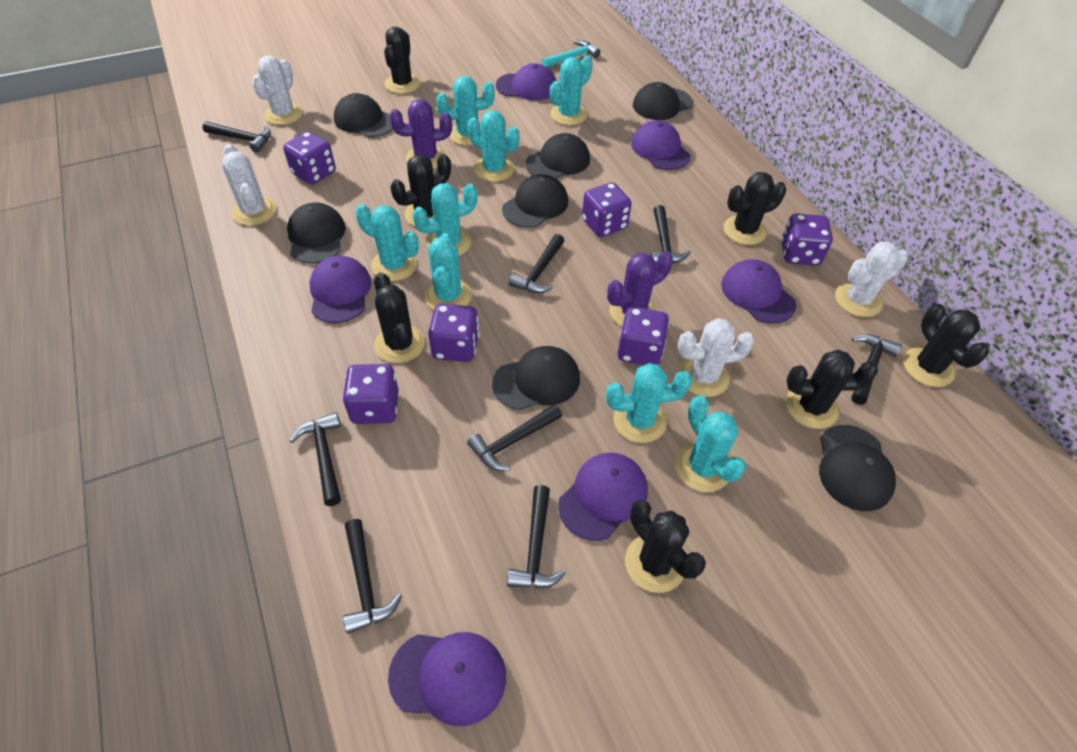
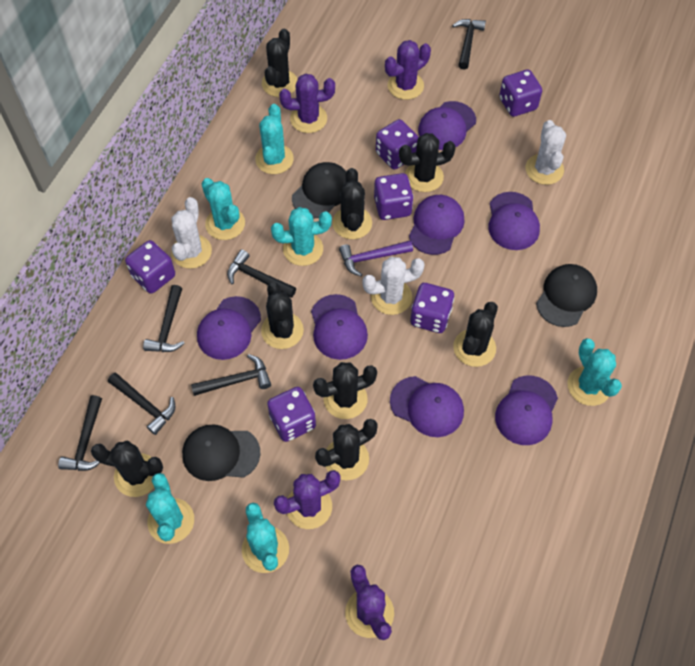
black cactus: 7 -> 8
black cap: 7 -> 3
black hammer: 8 -> 6
purple cactus: 2 -> 4
purple cap: 6 -> 7
purple hammer: 0 -> 1
turquoise cactus: 8 -> 6
turquoise hammer: 1 -> 0
white cactus: 4 -> 3

